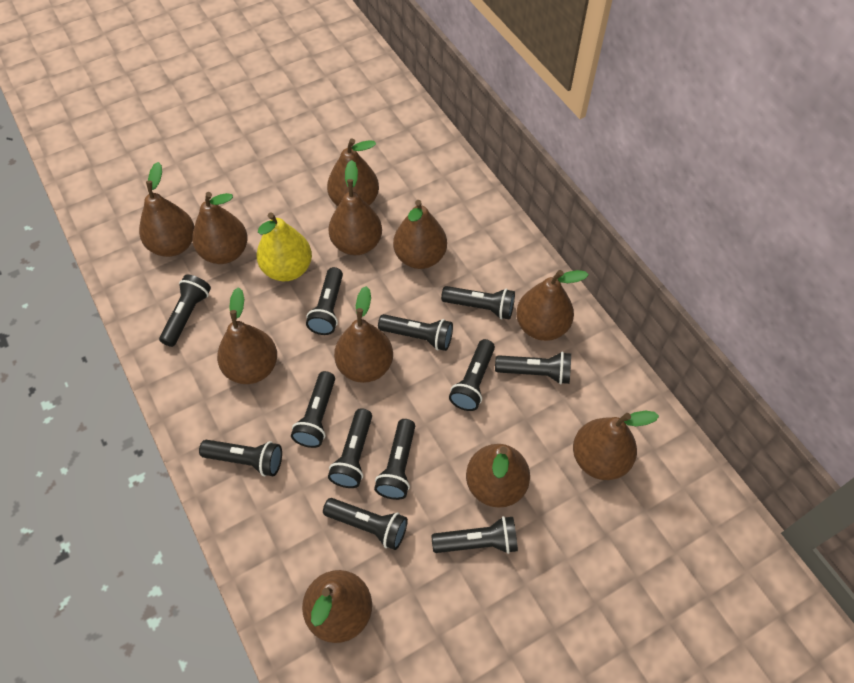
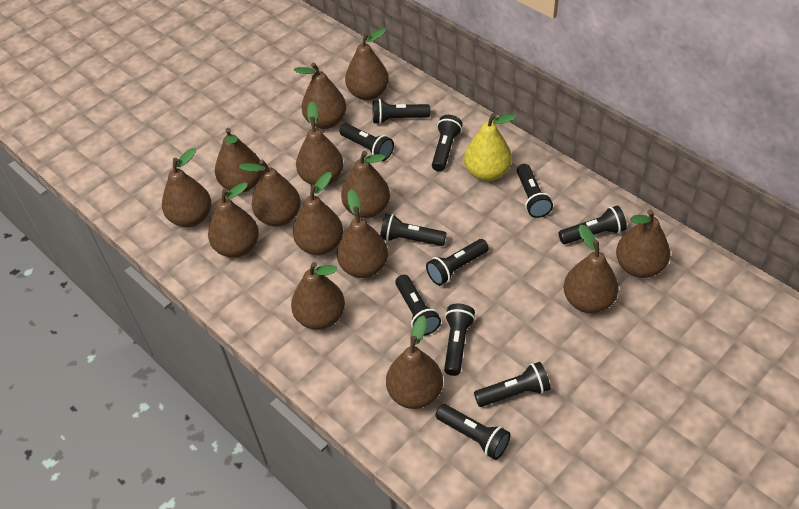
black flashlight: 12 -> 11
brown pear: 11 -> 14

